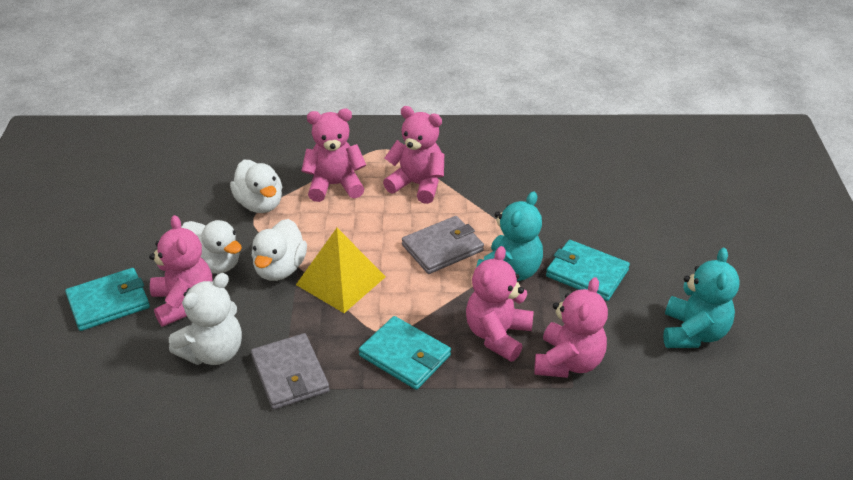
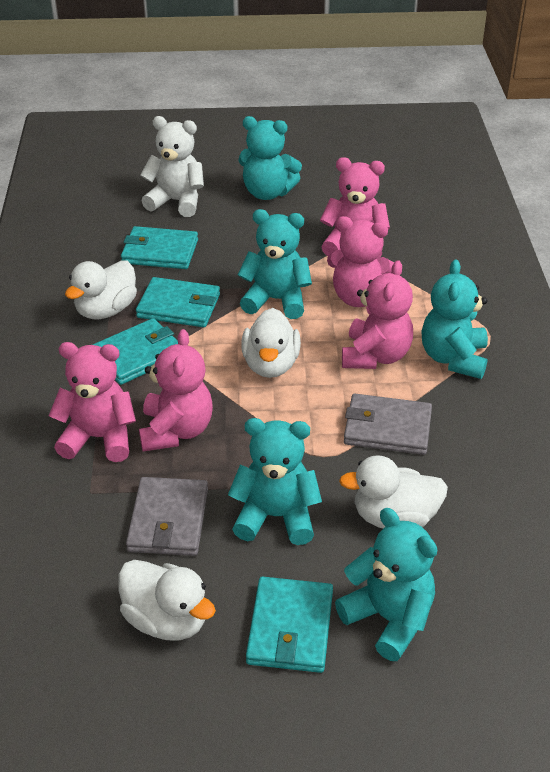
turquoise teddy bear: 2 -> 5
turquoise wallet: 3 -> 4
white duck: 3 -> 4
yellow pyramid: 1 -> 0

